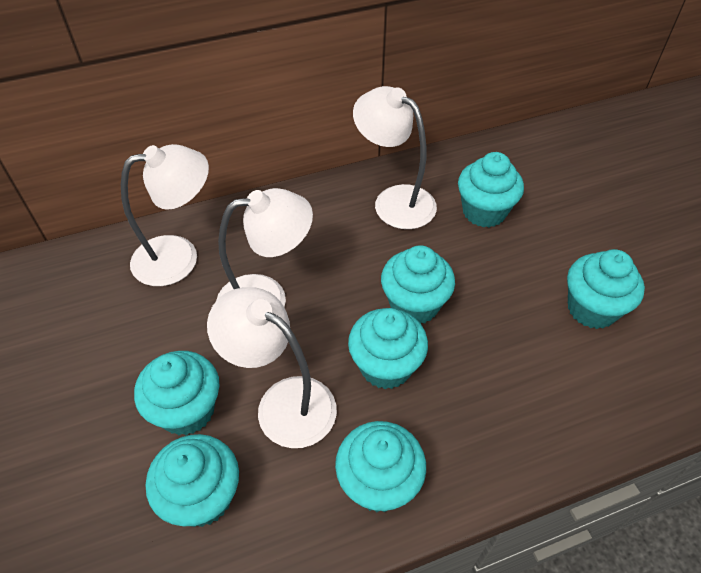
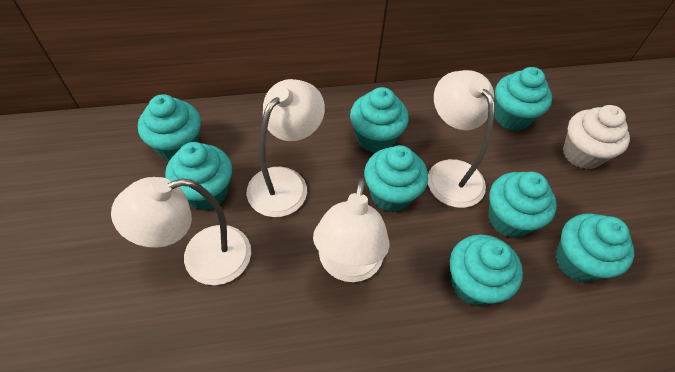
turquoise cupcake: 7 -> 8
white cupcake: 0 -> 1

